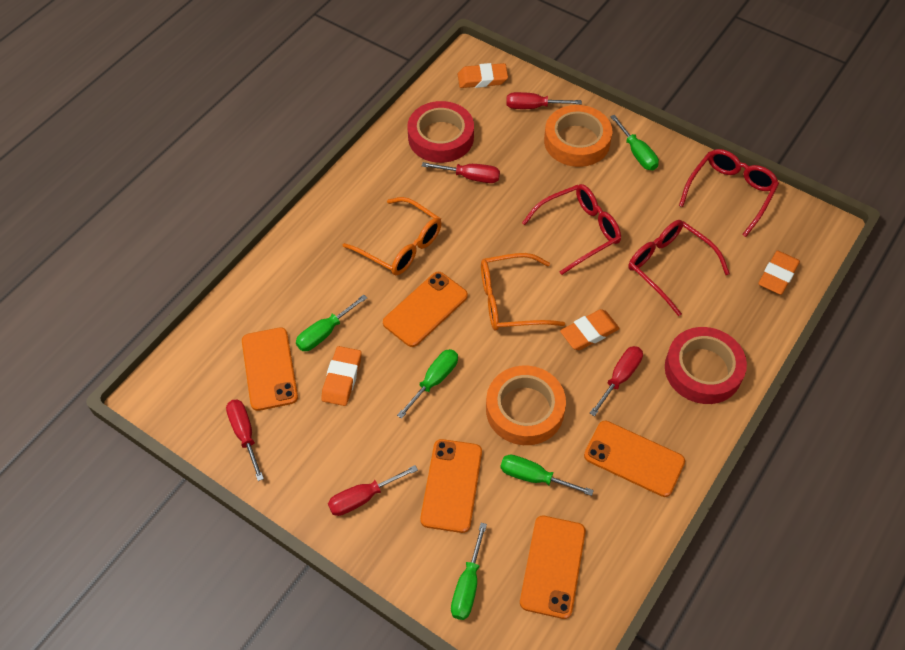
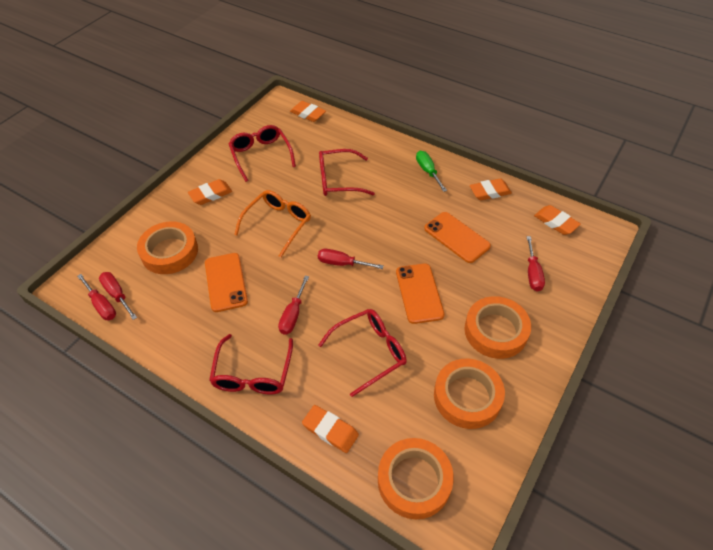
green screwdriver: 5 -> 1
orange eraser: 4 -> 5
orange glasses: 2 -> 1
orange phone: 5 -> 3
orange tape: 2 -> 4
red glasses: 3 -> 4
red tape: 2 -> 0

